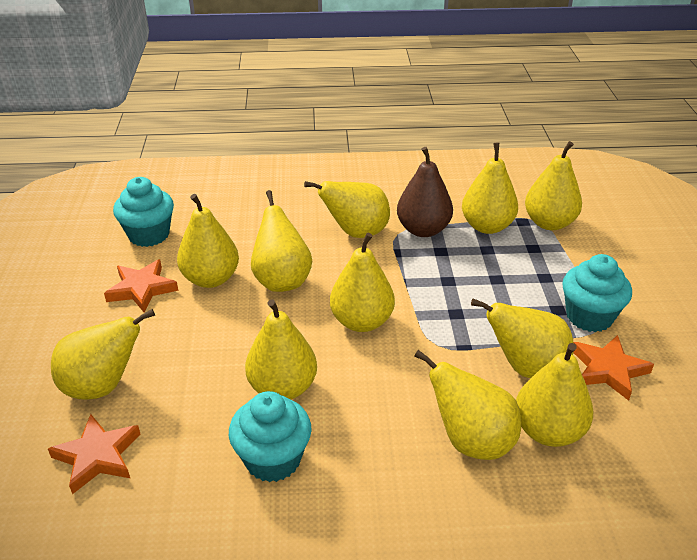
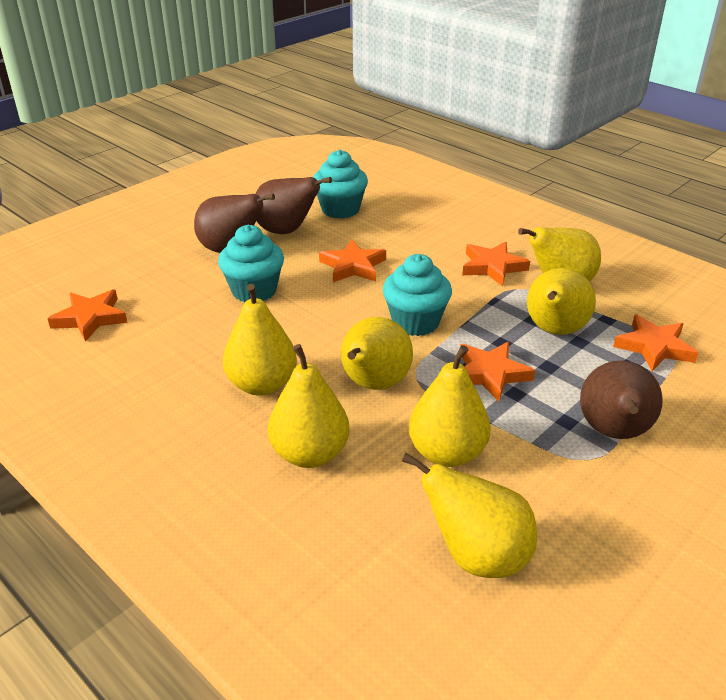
brown pear: 1 -> 3
orange star: 3 -> 5
yellow pear: 11 -> 7

